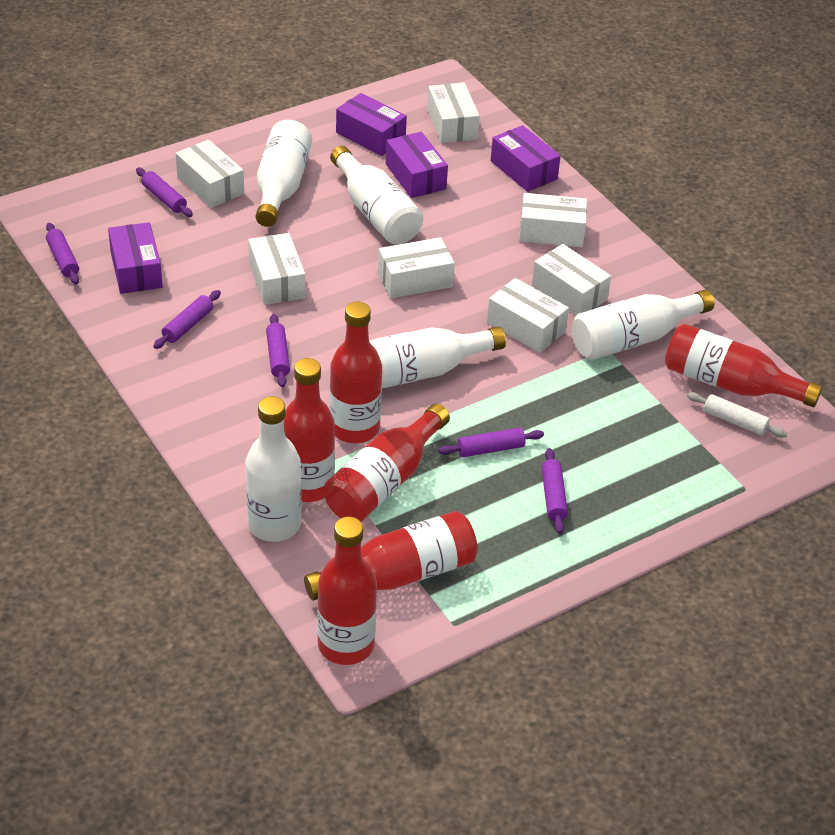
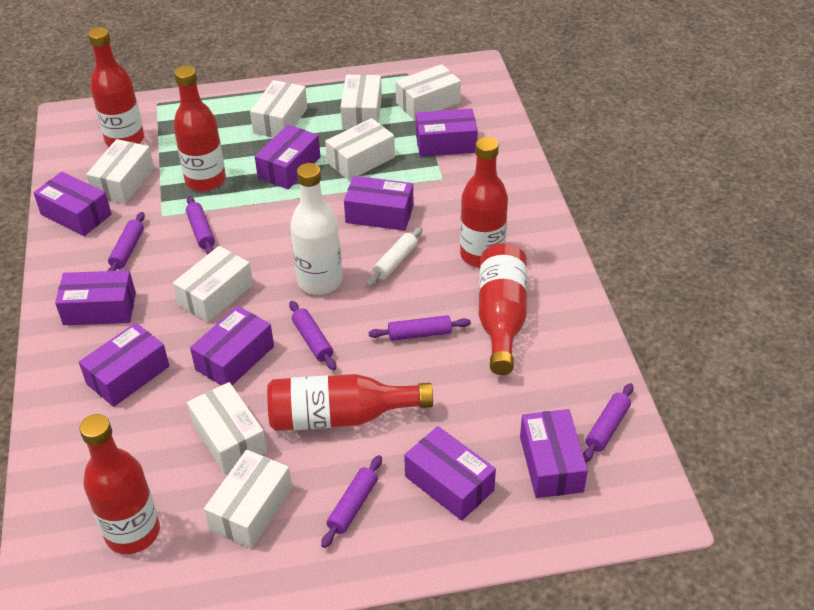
purple box: 4 -> 9
white bottle: 5 -> 1
white box: 7 -> 8

